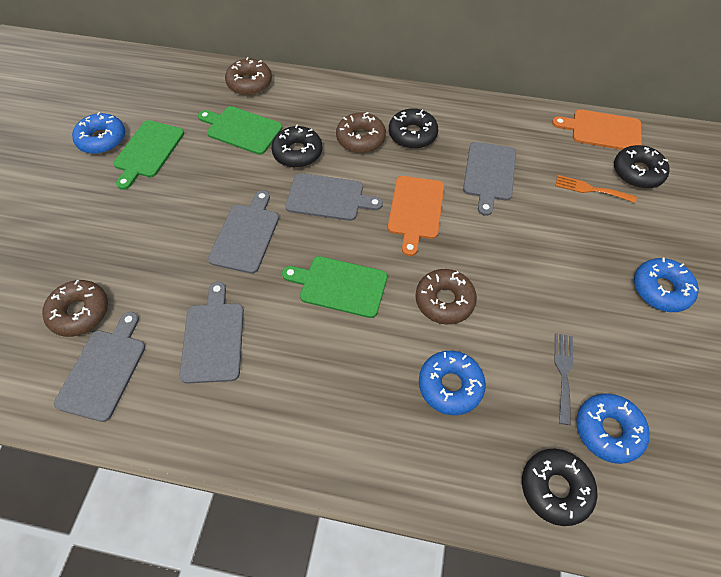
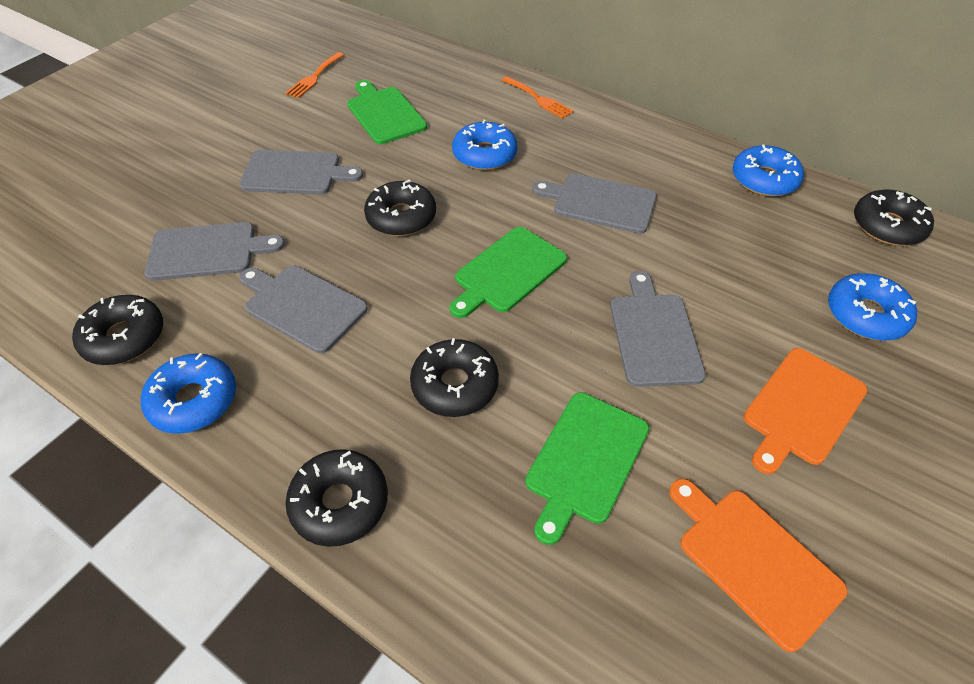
black donut: 4 -> 5
brown donut: 4 -> 0
grey fork: 1 -> 0
orange fork: 1 -> 2

